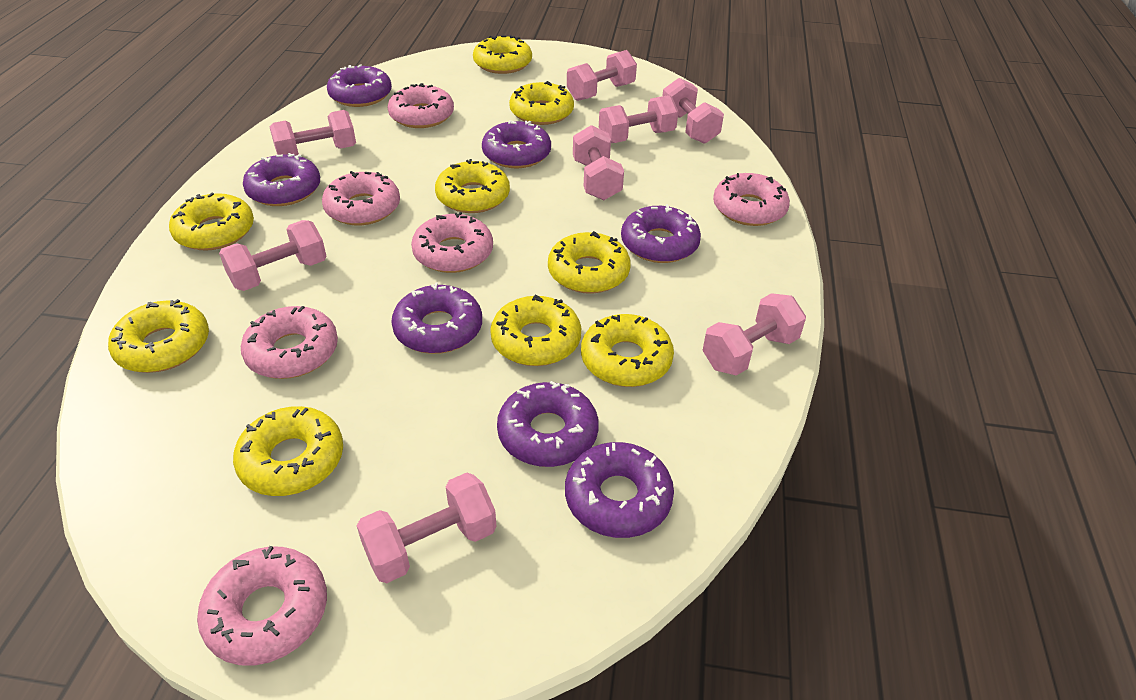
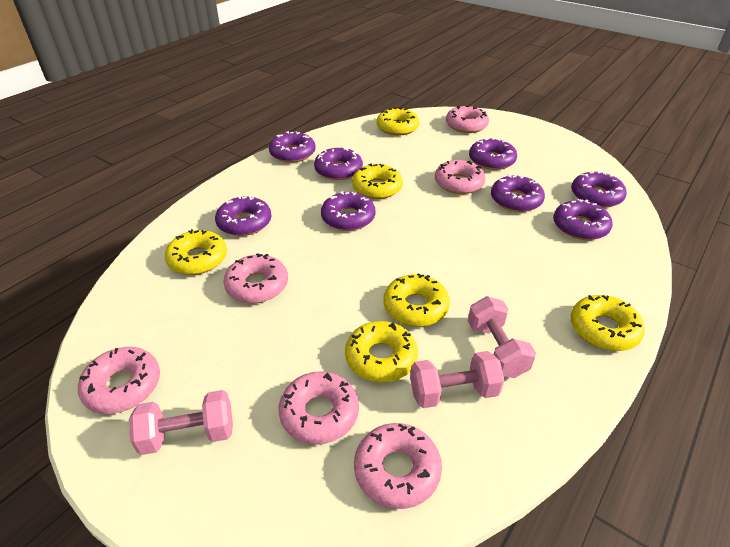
pink dumbbell: 8 -> 3
purple donut: 7 -> 8
yellow donut: 9 -> 6

